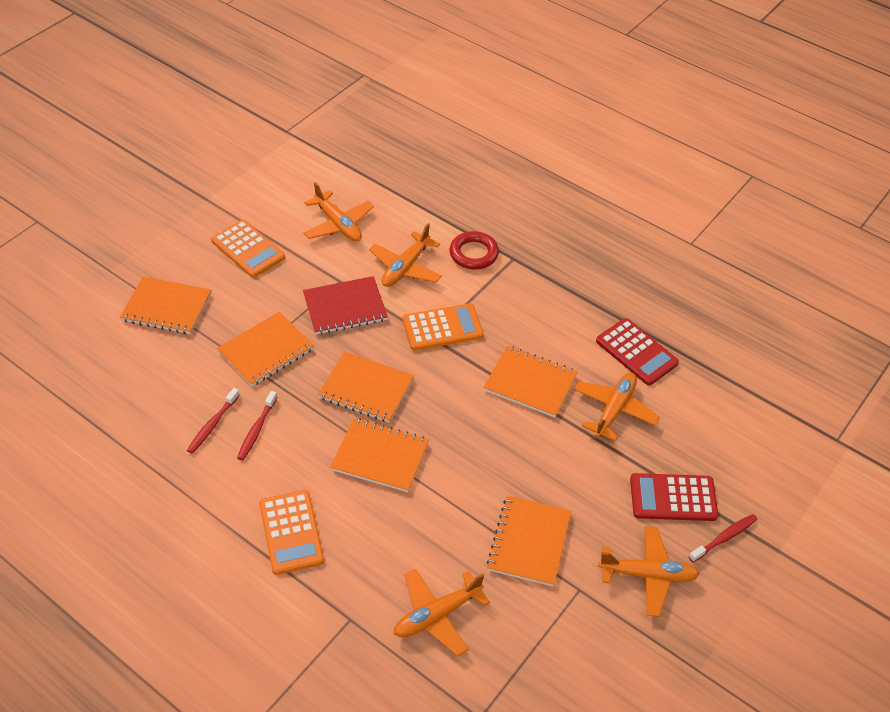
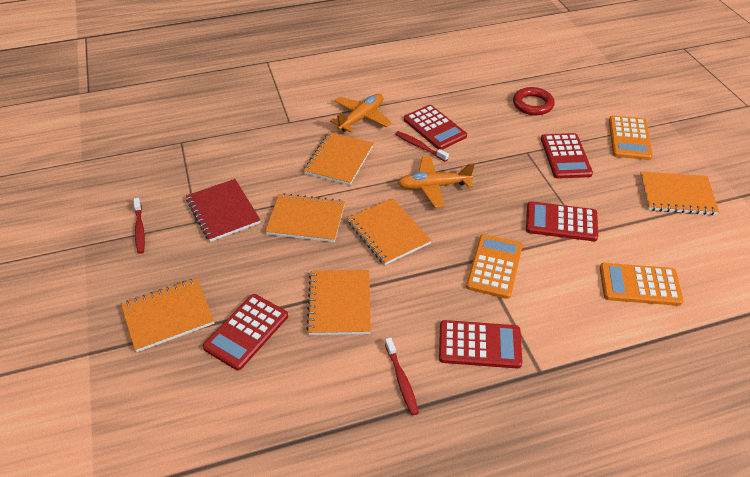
orange plane: 5 -> 2
red calculator: 2 -> 5

